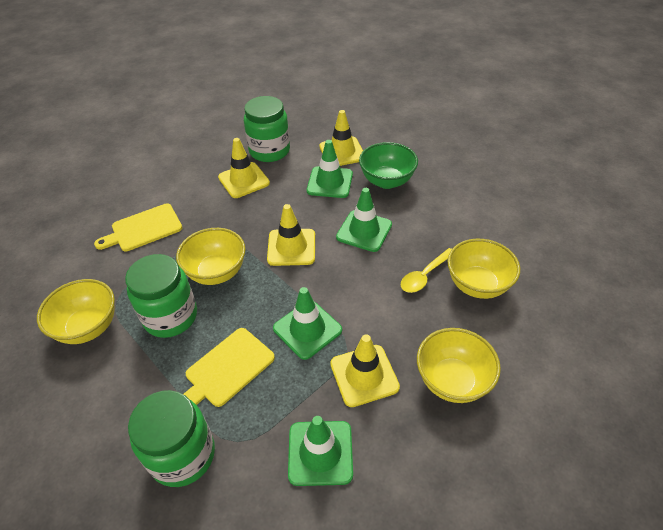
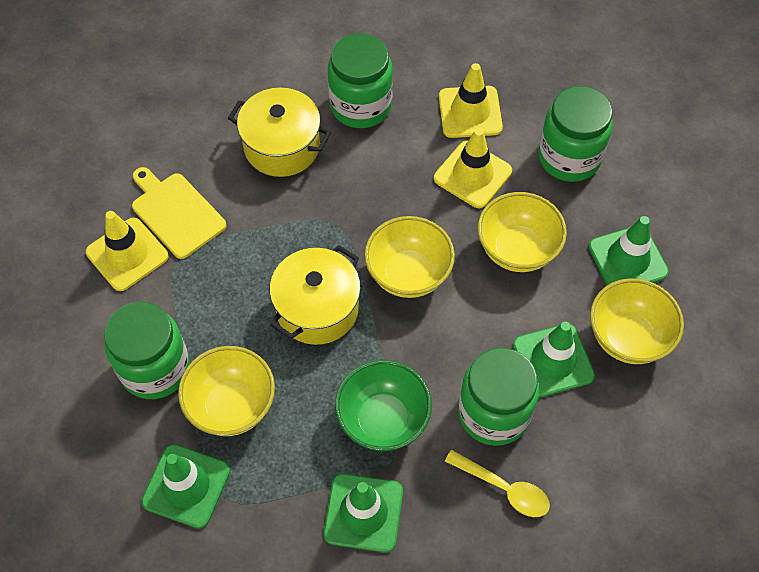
green jar: 3 -> 4
yellow cutting board: 2 -> 1
yellow pot: 0 -> 2
yellow traffic cone: 4 -> 3

